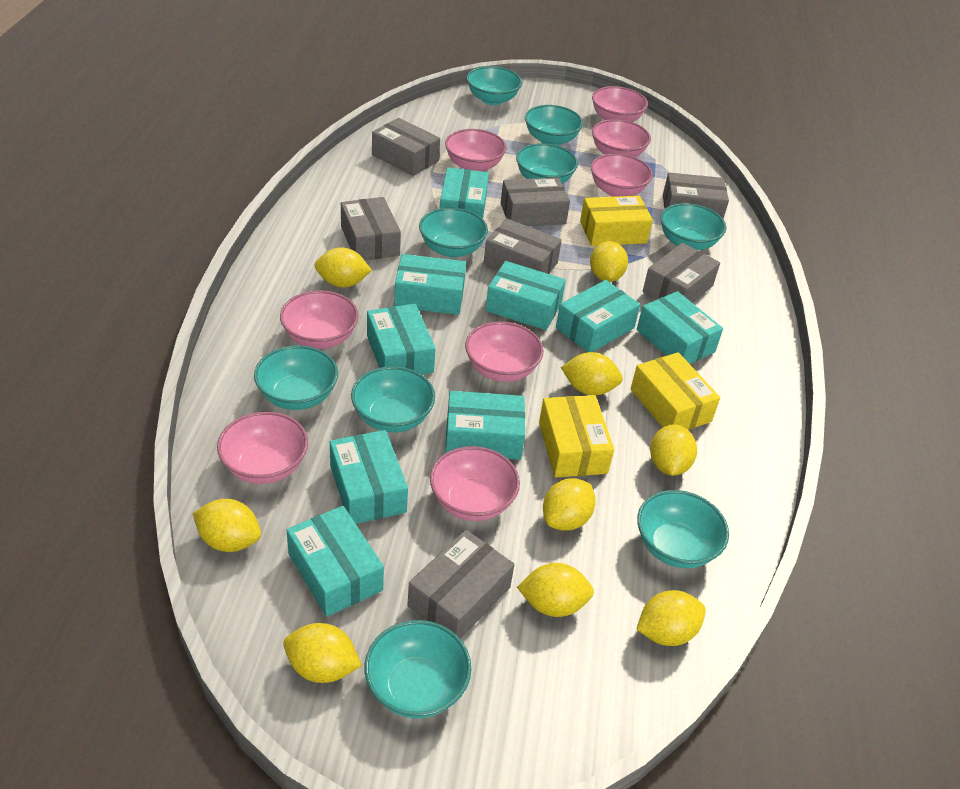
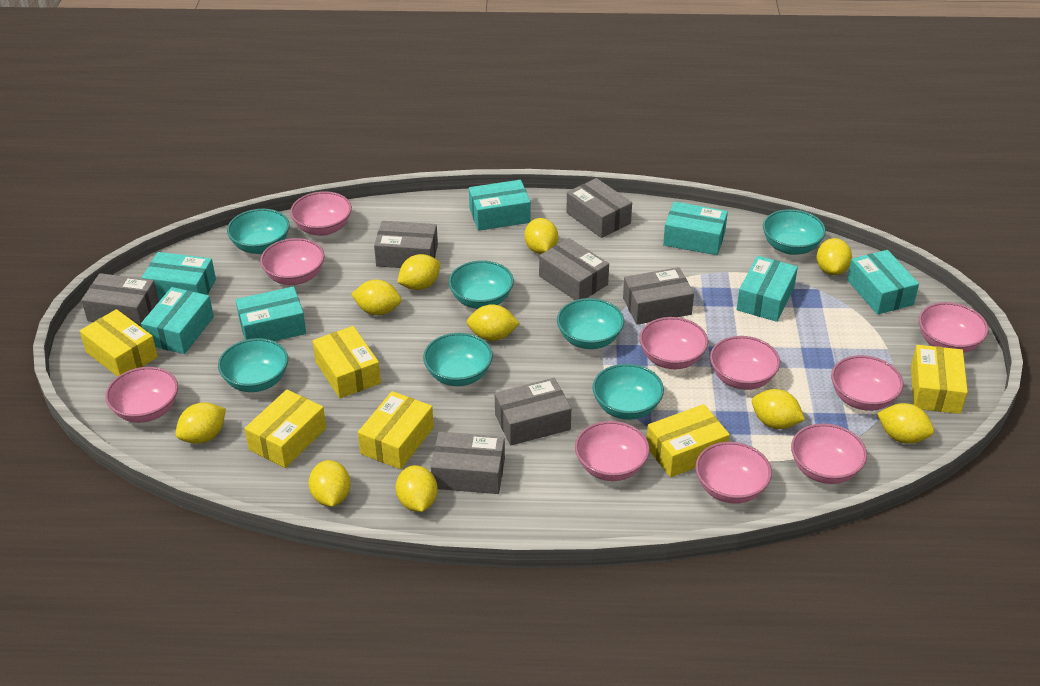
pink bowl: 8 -> 10
turquoise bowl: 9 -> 7
turquoise box: 9 -> 7
yellow box: 3 -> 6
yellow lemon: 9 -> 10

